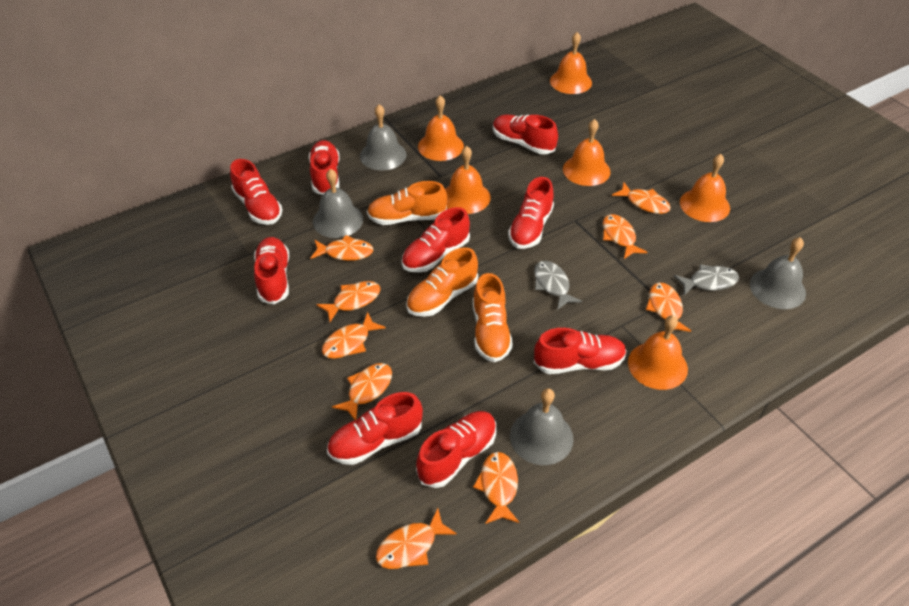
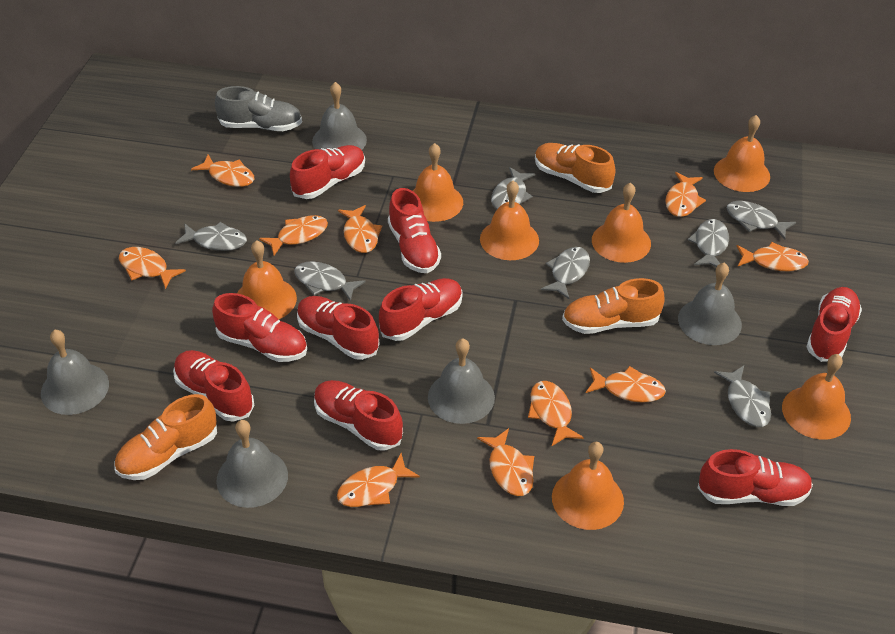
grey bell: 4 -> 5
grey fish: 2 -> 7
grey shoe: 0 -> 1
orange bell: 6 -> 7
orange fish: 9 -> 10

